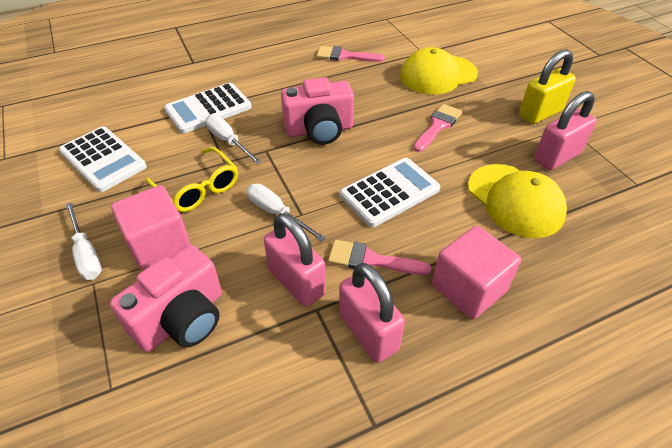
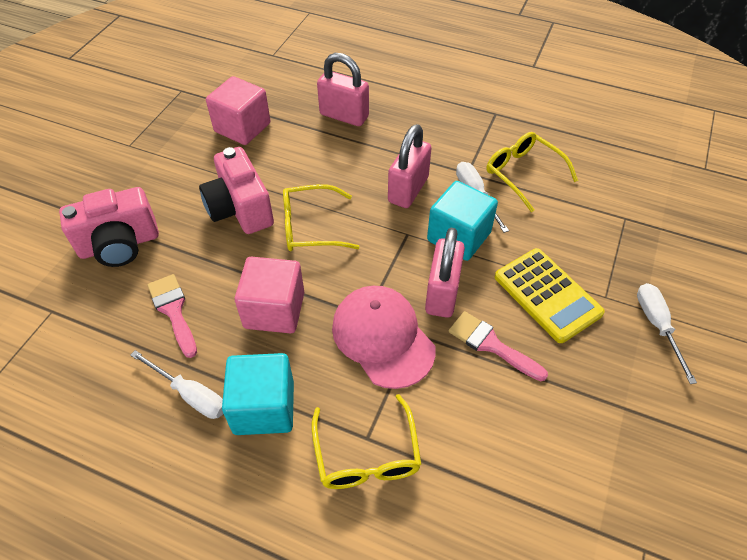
pink brush: 3 -> 2
pink cap: 0 -> 1
turquoise cube: 0 -> 2
white calculator: 3 -> 0
yellow calculator: 0 -> 1
yellow cap: 2 -> 0
yellow glasses: 1 -> 3
yellow padlock: 1 -> 0

